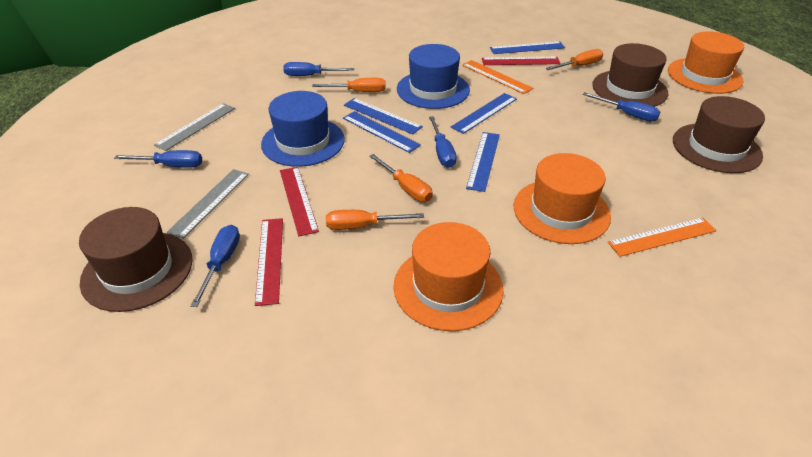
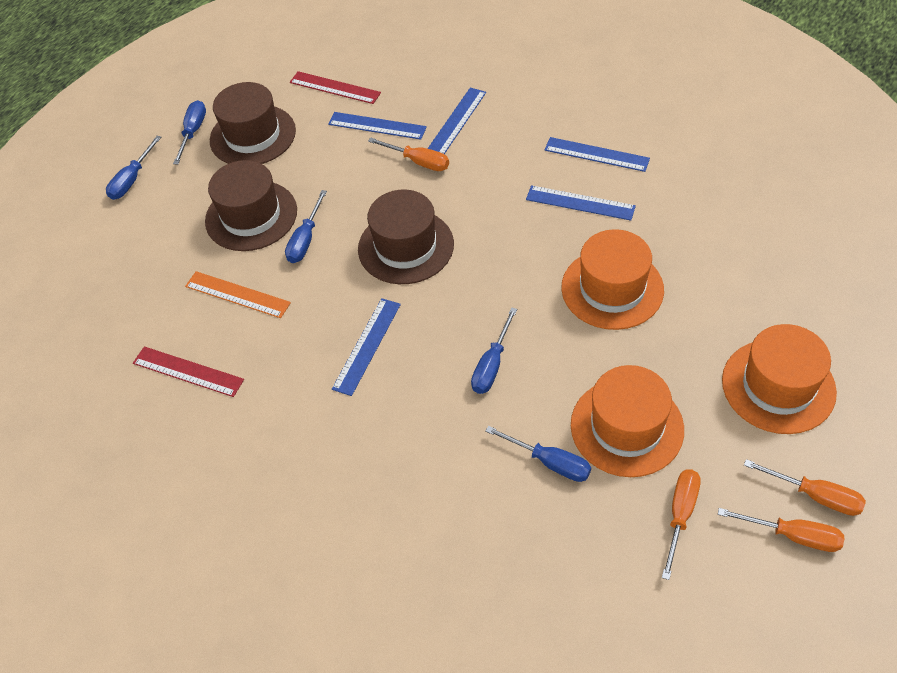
blue hat: 2 -> 0
grey ruler: 2 -> 0
orange ruler: 2 -> 1
red ruler: 3 -> 2

